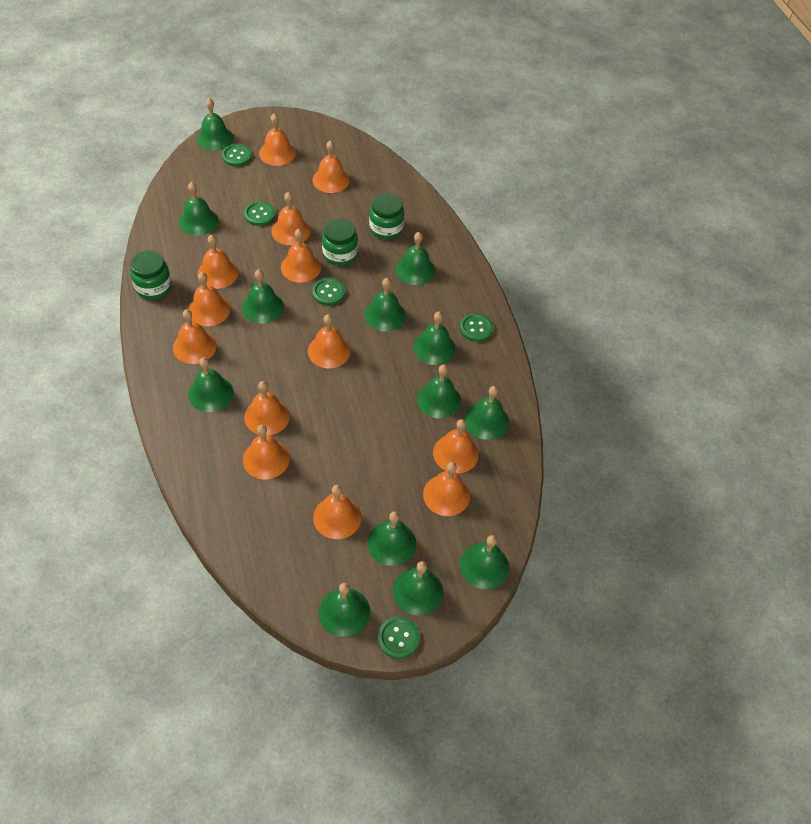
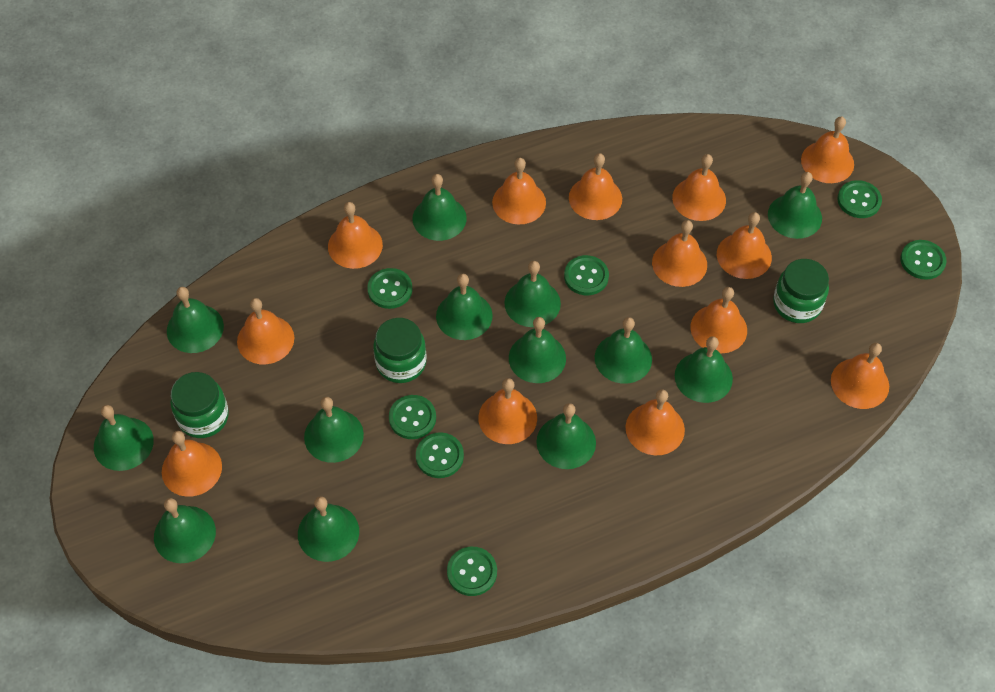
green button: 5 -> 7

